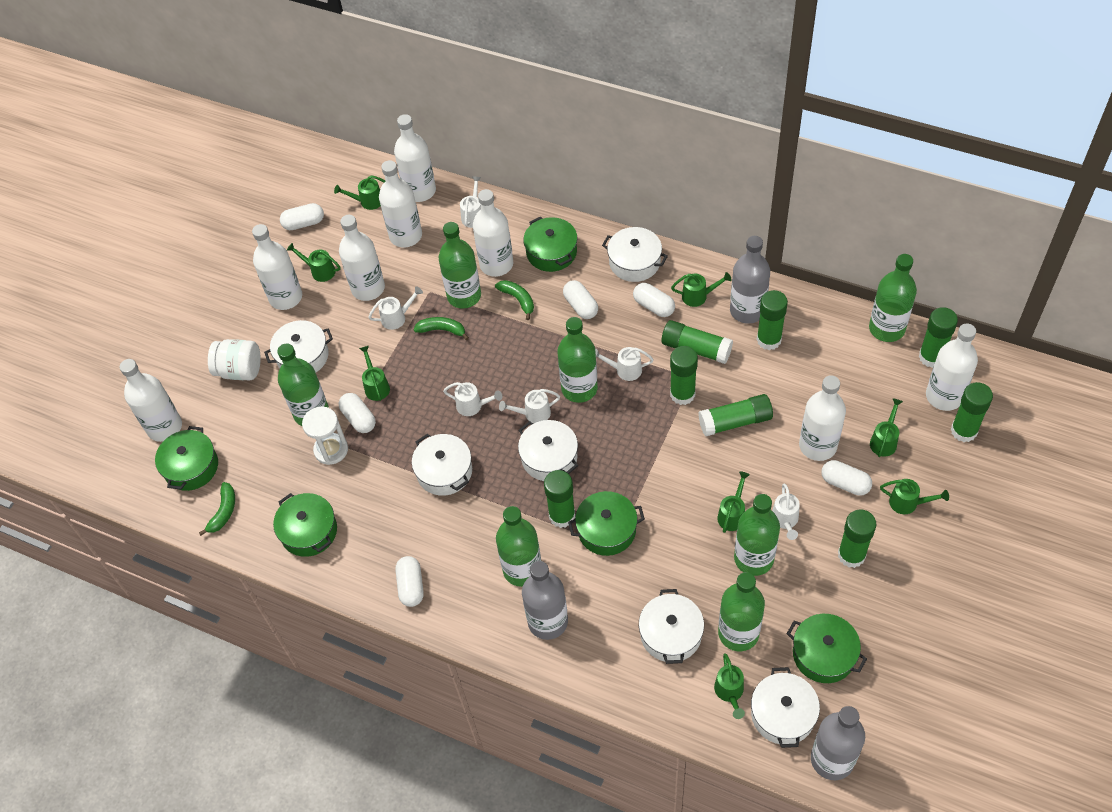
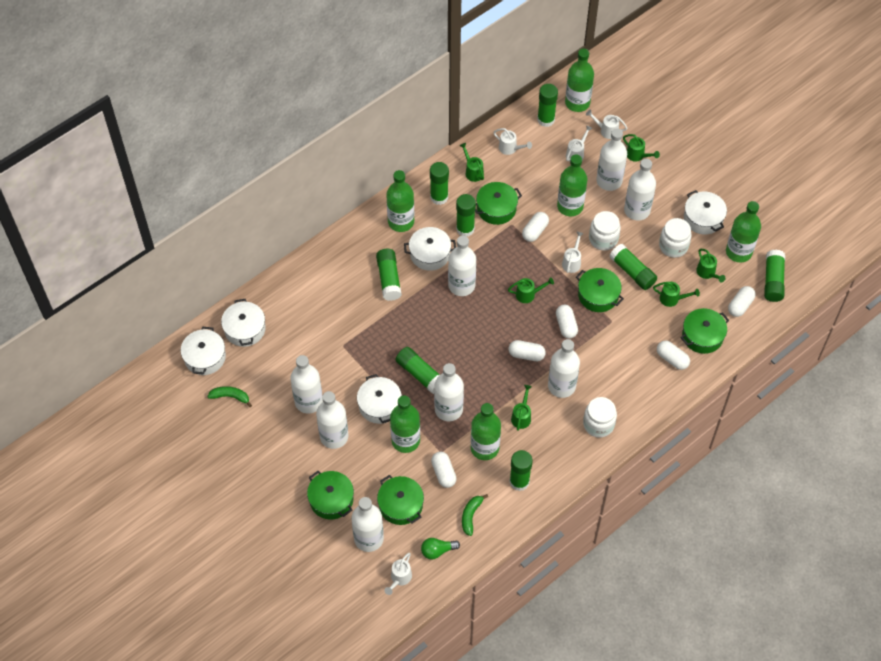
green banana: 3 -> 2
green bottle: 7 -> 6
green light bulb: 0 -> 1
green watering can: 8 -> 6
grey bottle: 3 -> 0
white hourglass: 1 -> 0
white jar: 1 -> 3
white pot: 6 -> 5
white watering can: 6 -> 5

